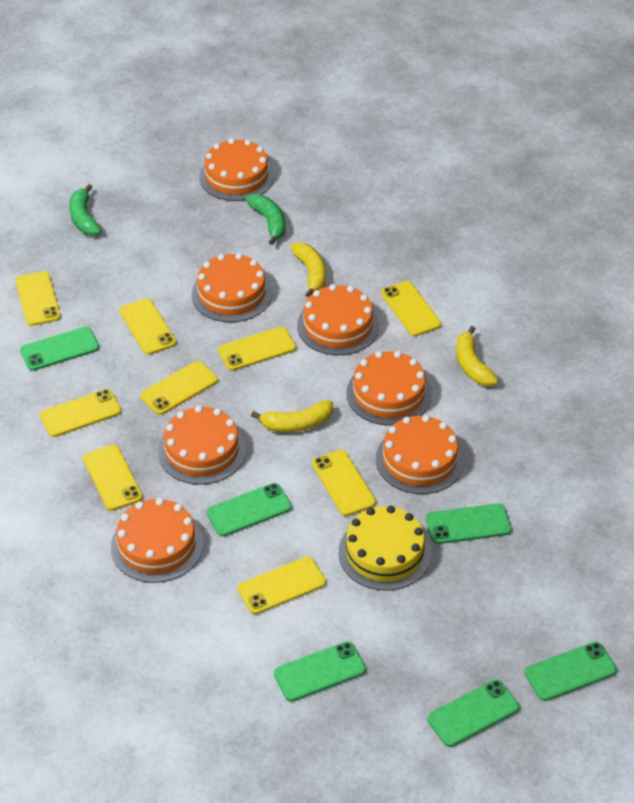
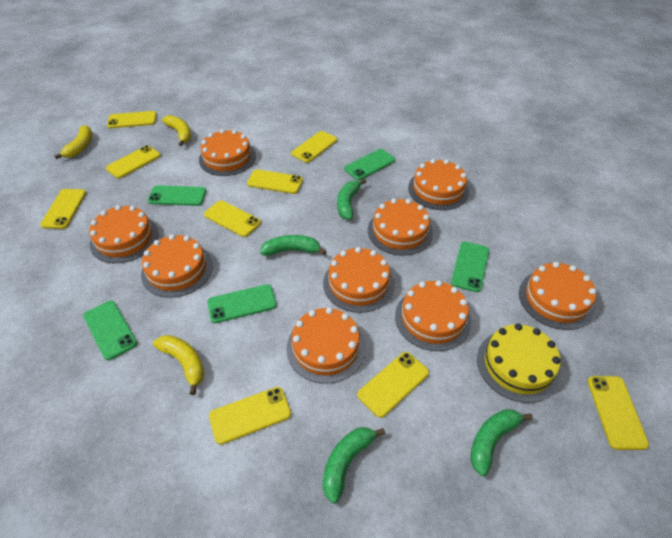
green banana: 2 -> 4
green phone: 6 -> 5
orange cake: 7 -> 9

